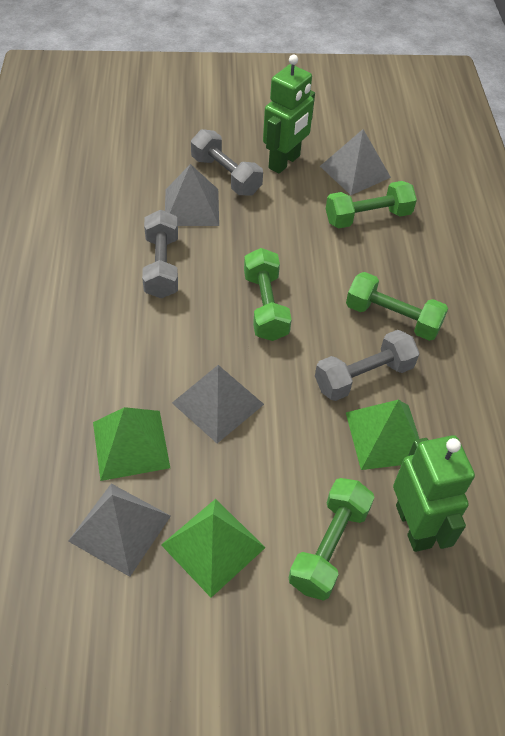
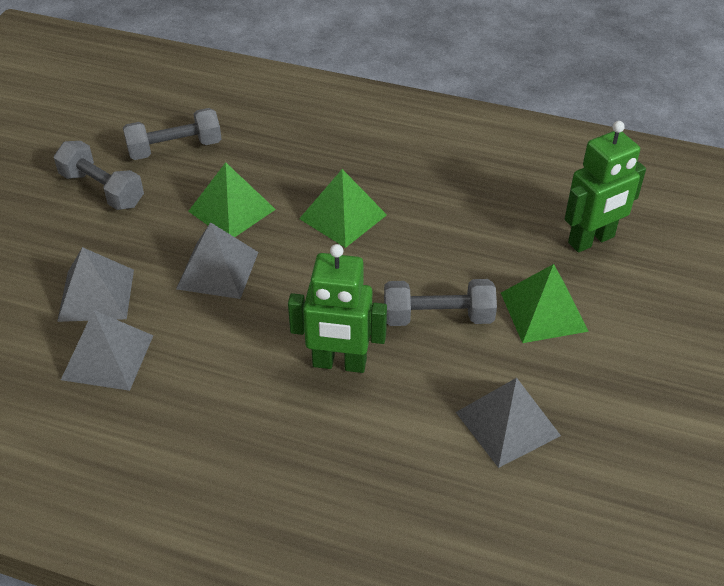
green dumbbell: 4 -> 0

